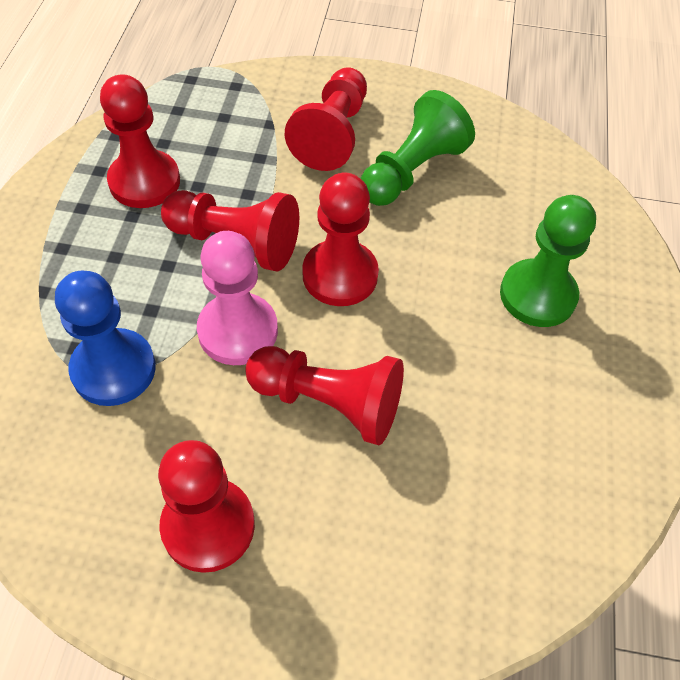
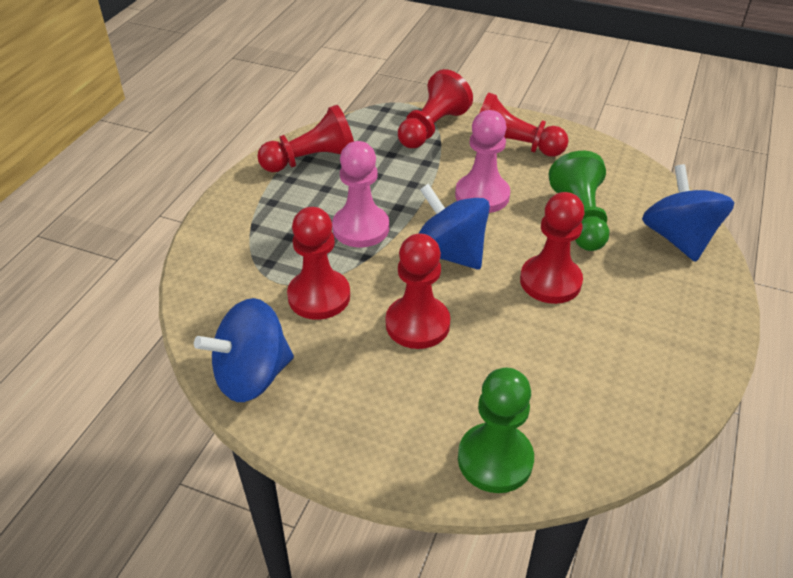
blue pawn: 1 -> 0
blue spinning top: 0 -> 3
pink pawn: 1 -> 2

